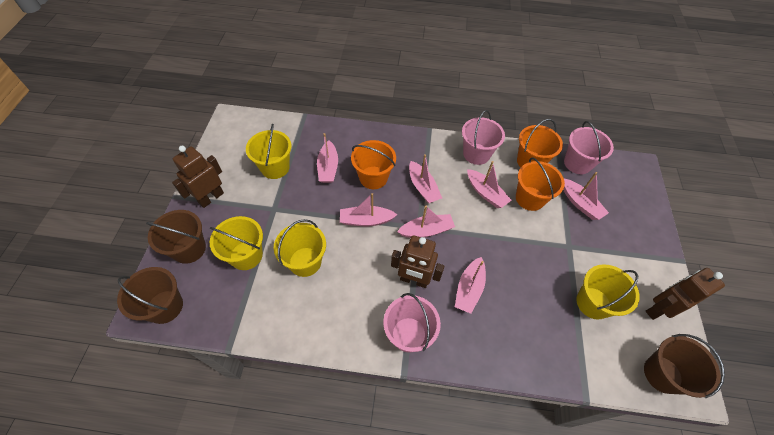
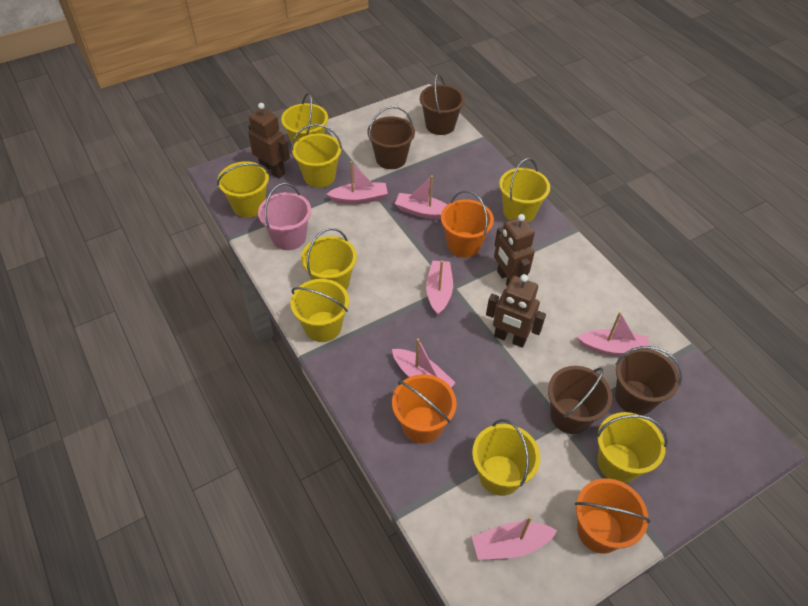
brown bucket: 3 -> 4
pink boat: 7 -> 6
pink bucket: 3 -> 1
yellow bucket: 4 -> 8

